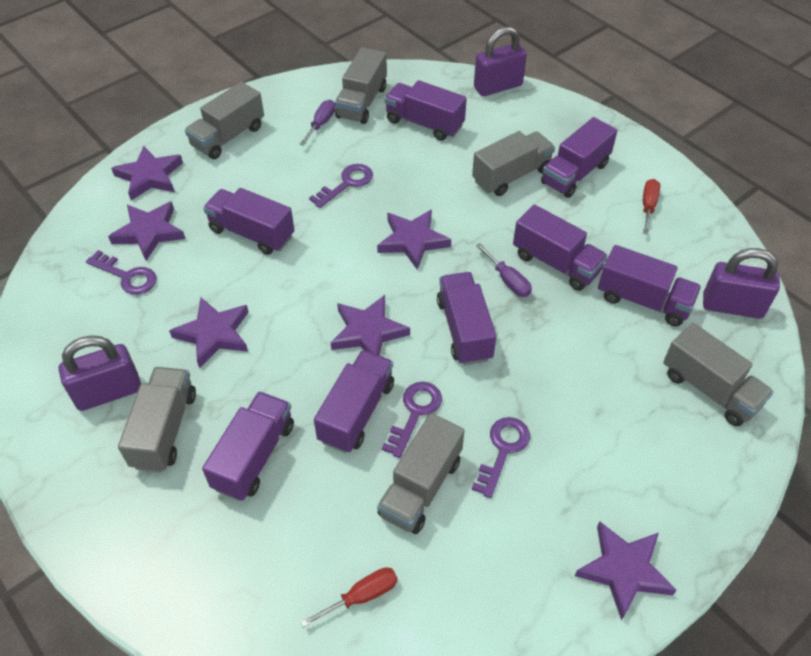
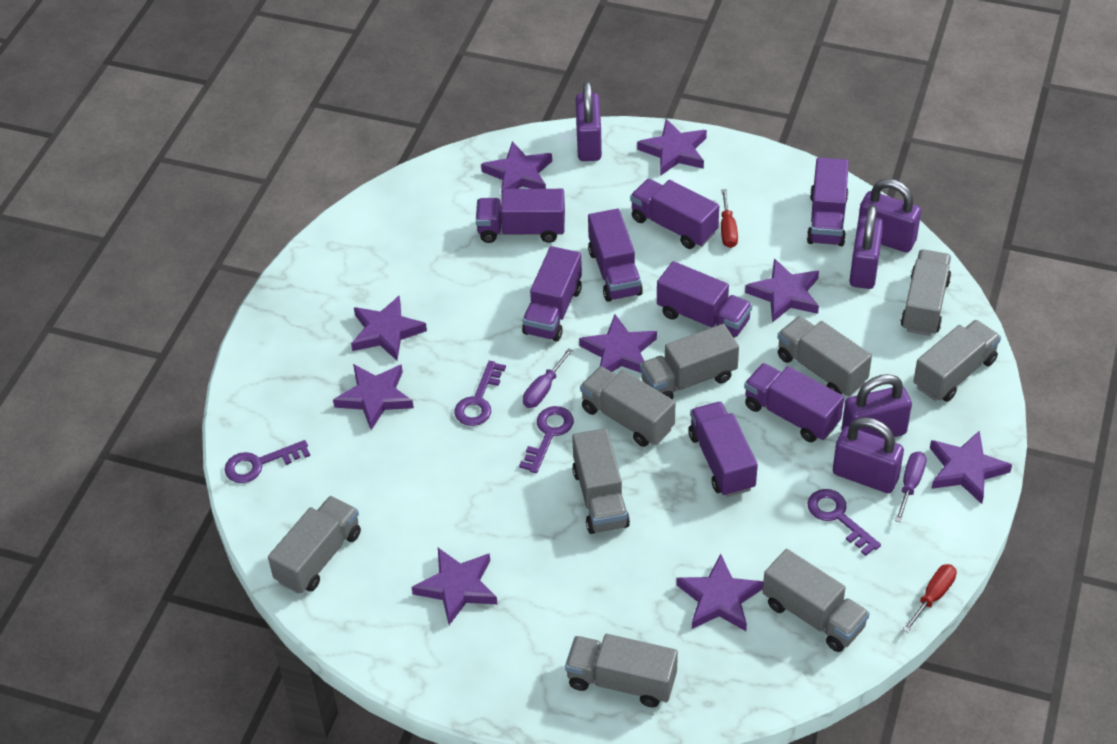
grey truck: 6 -> 9
purple padlock: 3 -> 5
purple star: 6 -> 9

